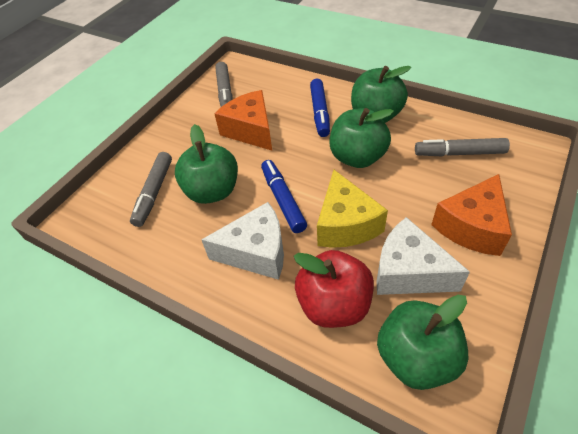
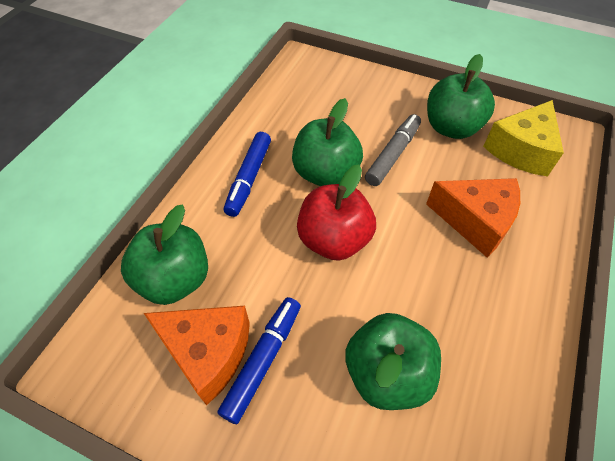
grey marker: 3 -> 1
white cheese: 2 -> 0

